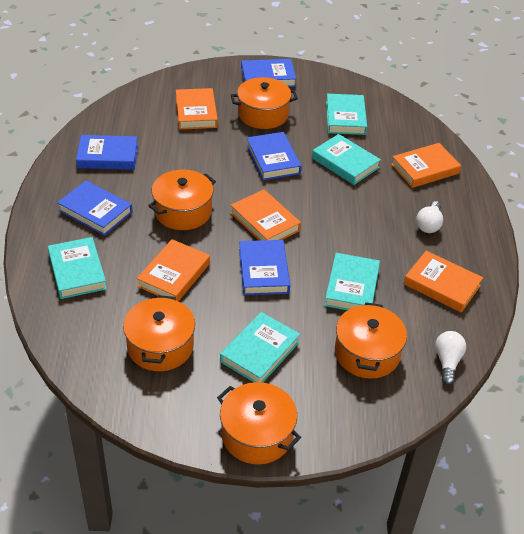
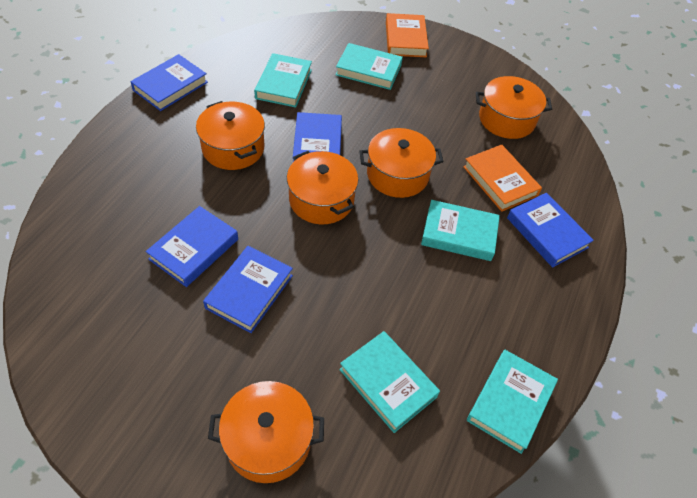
orange book: 5 -> 2
white light bulb: 2 -> 0

